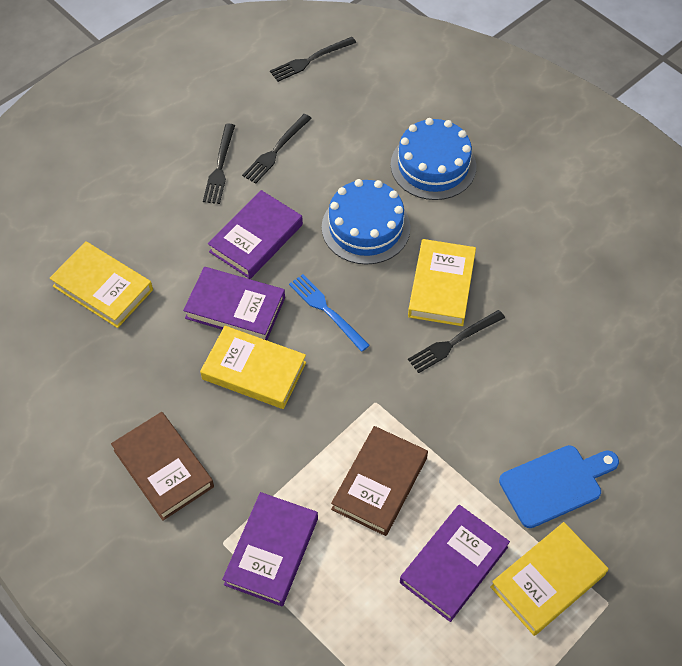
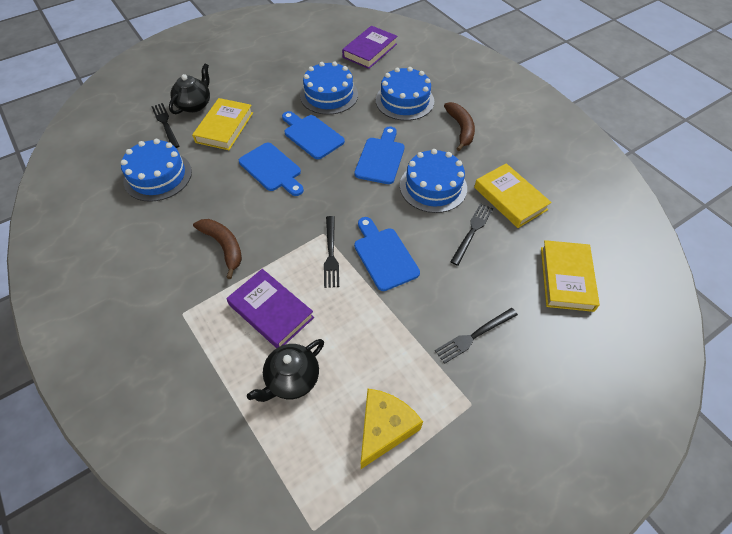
black teapot: 0 -> 2
blue cake: 2 -> 4
blue cutting board: 1 -> 4
blue fork: 1 -> 0
brown banana: 0 -> 2
brown book: 2 -> 0
purple book: 4 -> 2
yellow book: 4 -> 3
yellow cheese: 0 -> 1

